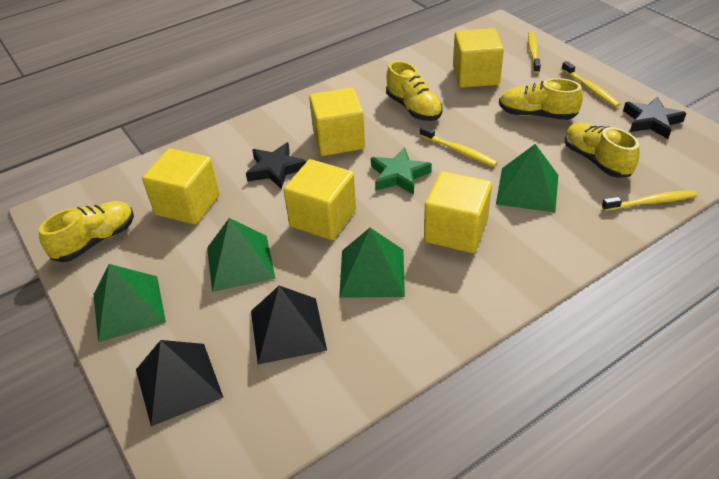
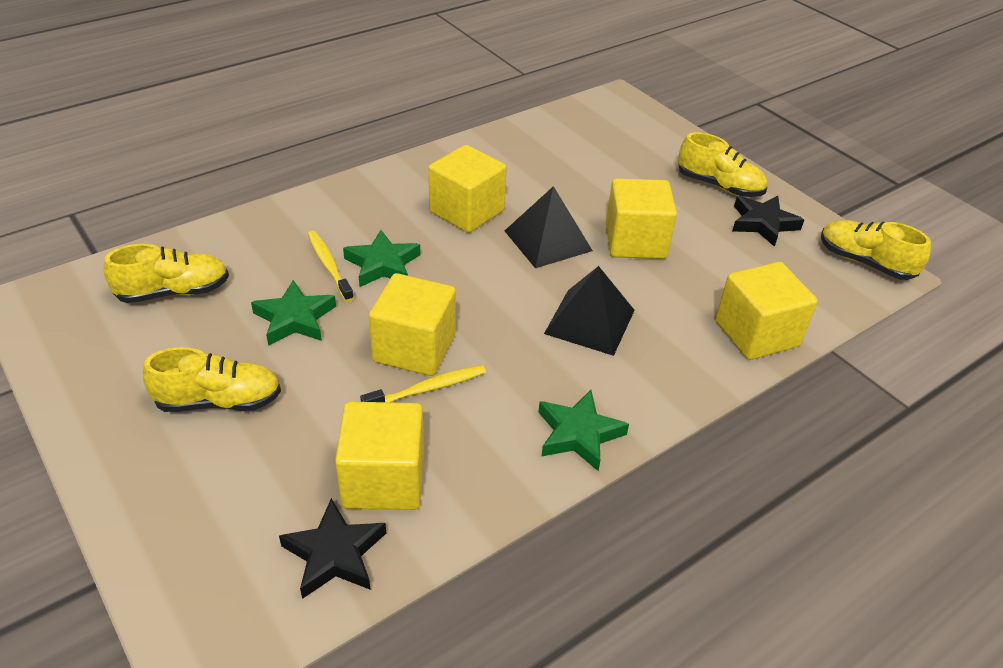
green pyramid: 4 -> 0
green star: 1 -> 3
yellow toothbrush: 4 -> 2

